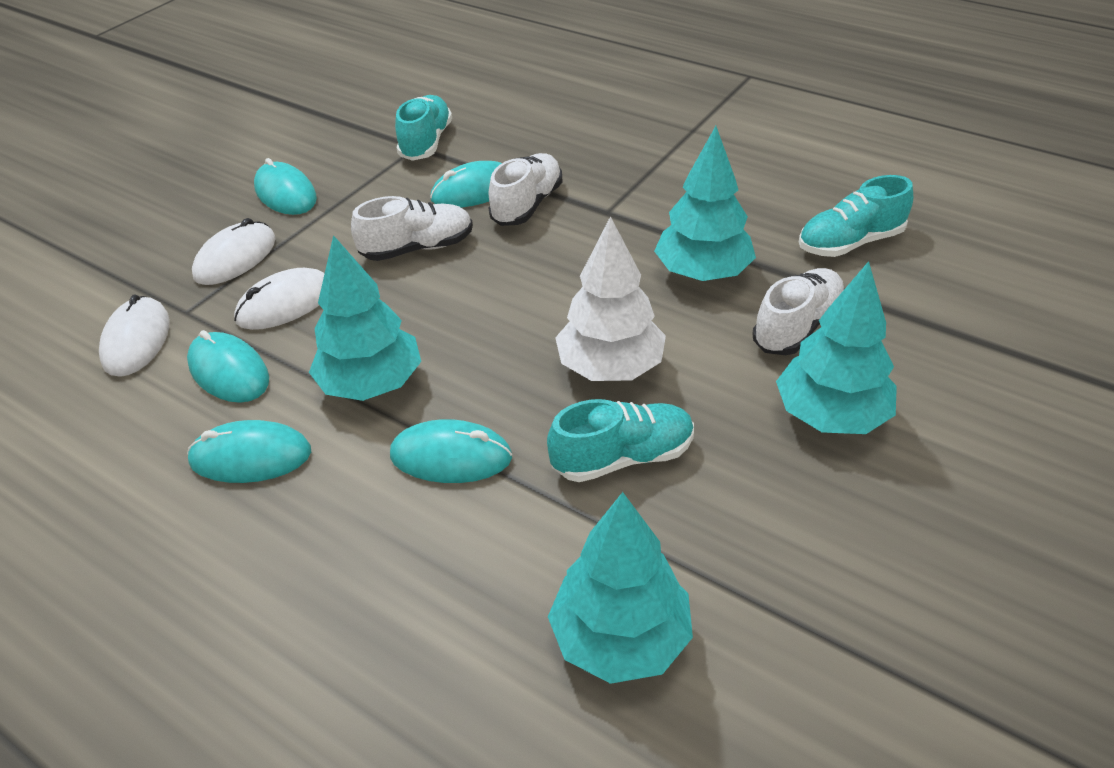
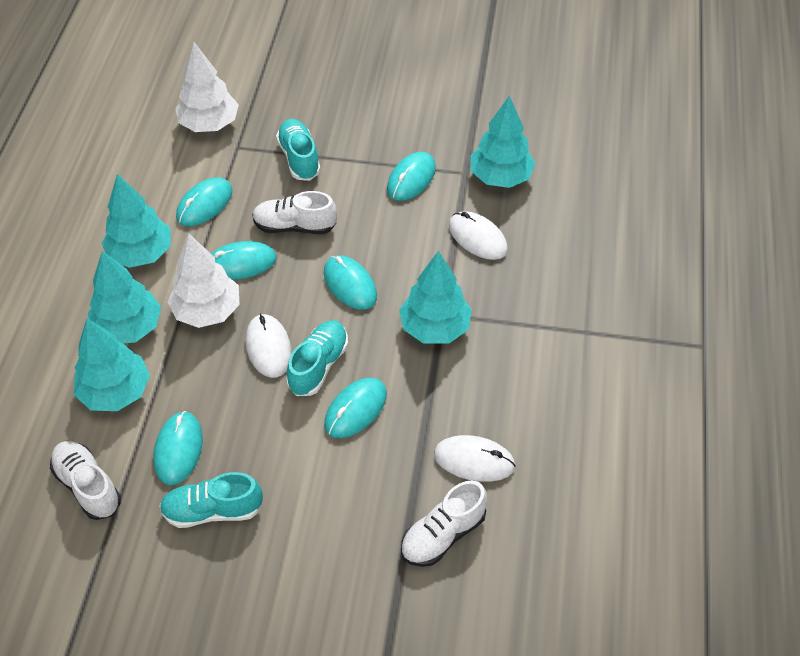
turquoise mouse: 5 -> 6
turquoise tree: 4 -> 5
white tree: 1 -> 2

